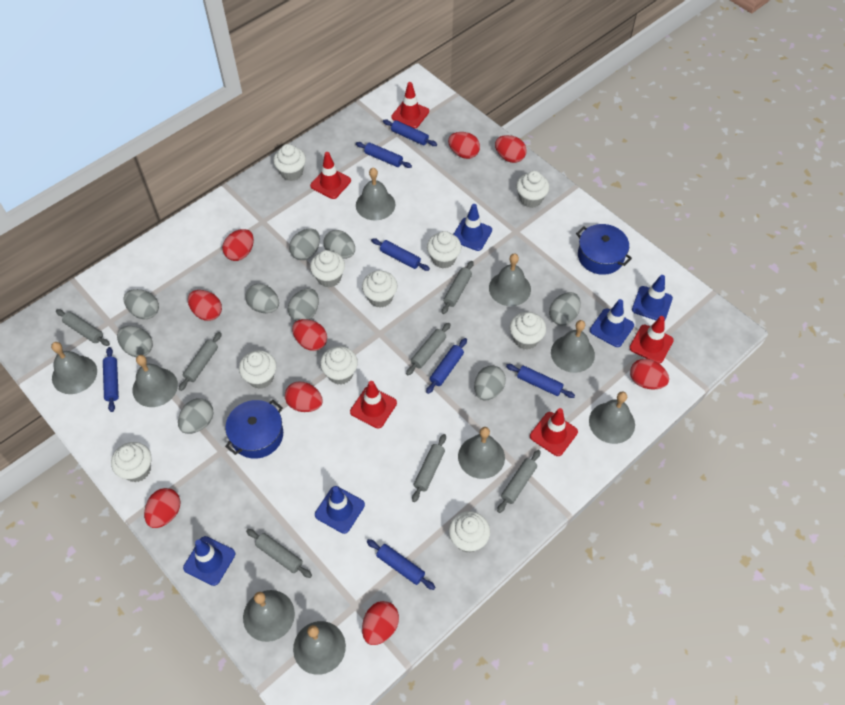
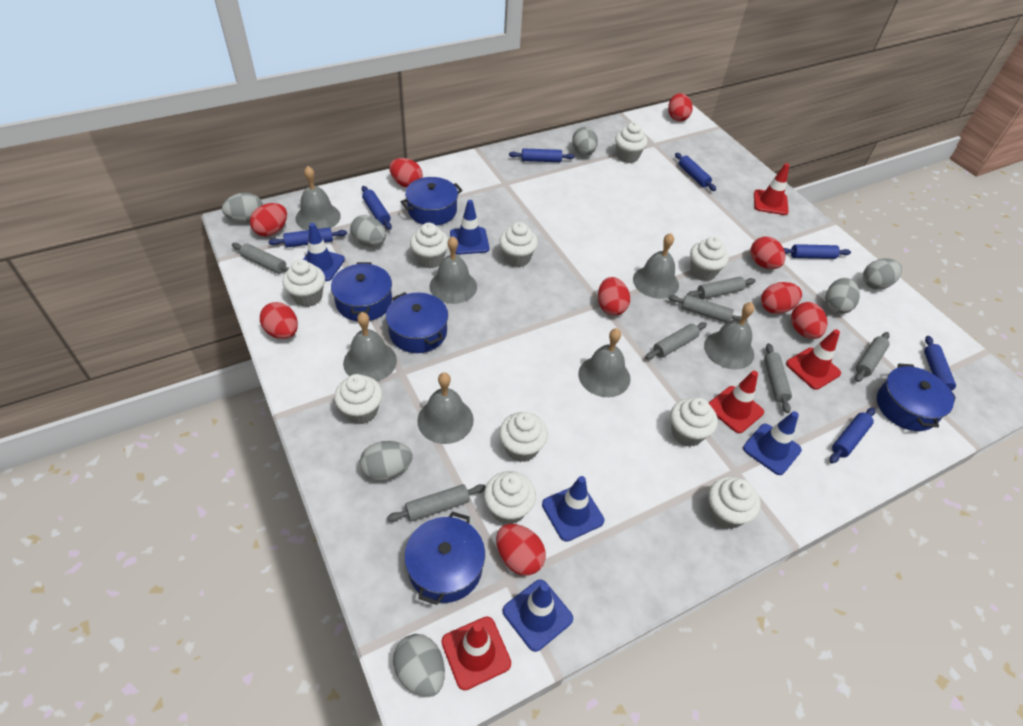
blue pot: 2 -> 5
grey bell: 9 -> 7
grey egg: 9 -> 7
red traffic cone: 5 -> 4

